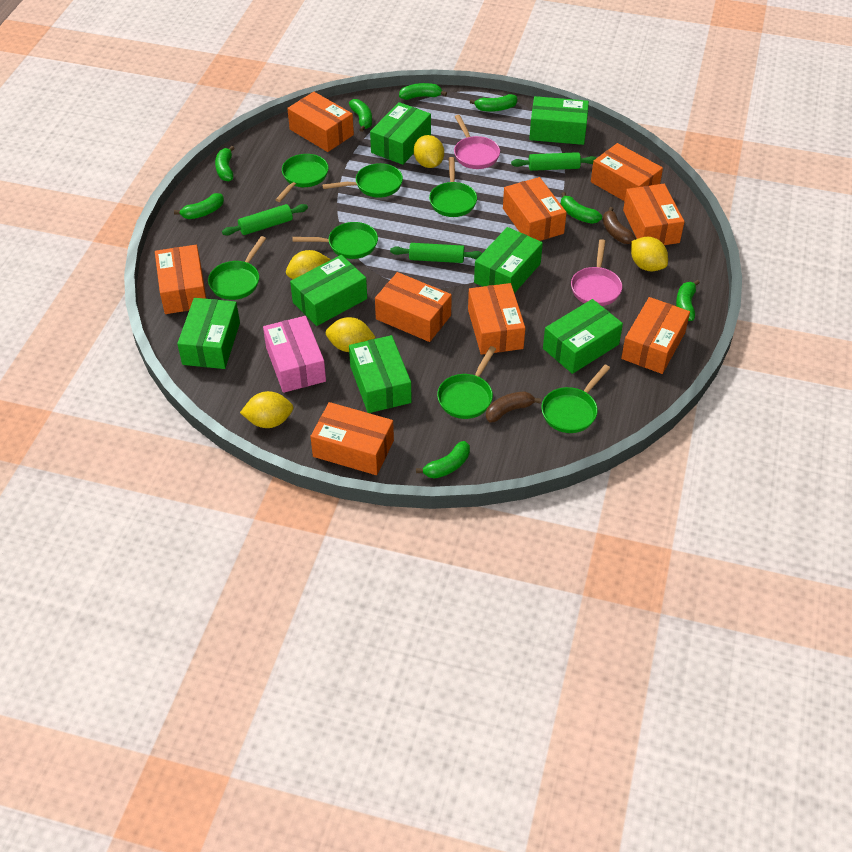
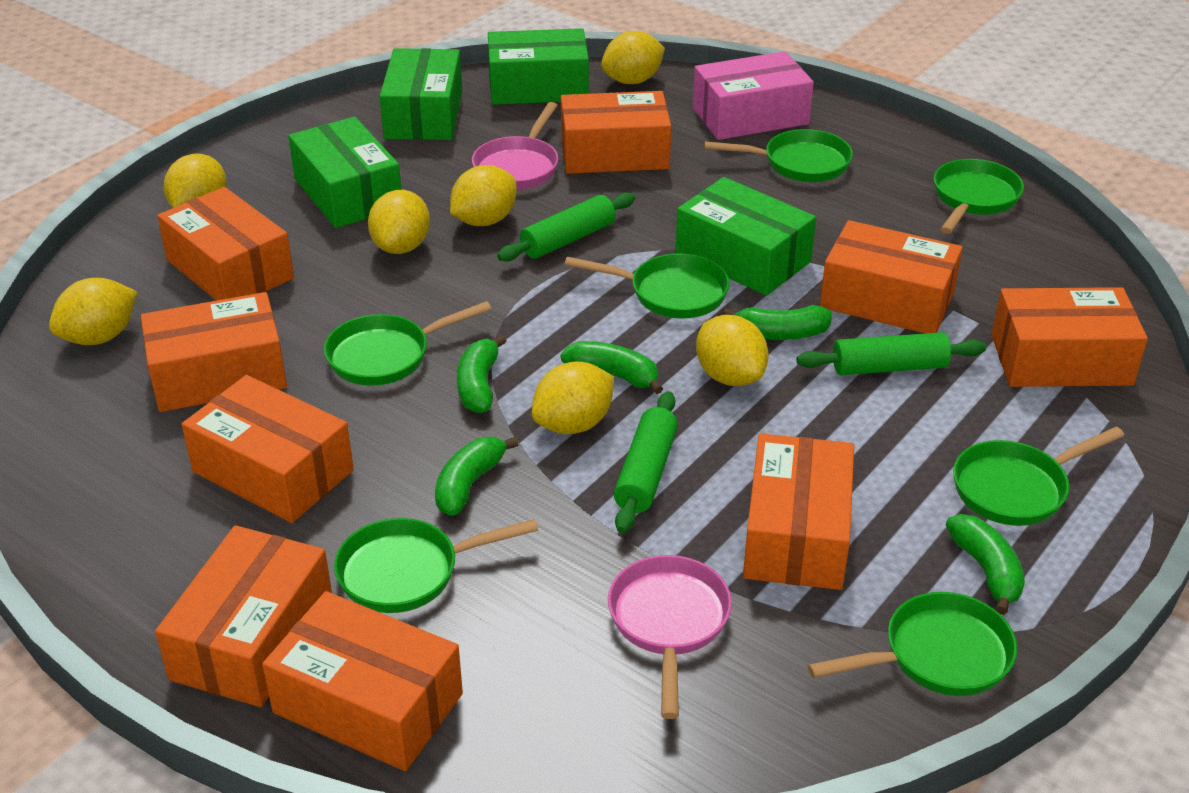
brown banana: 2 -> 0
green banana: 8 -> 5
green box: 7 -> 4
yellow lemon: 5 -> 7

